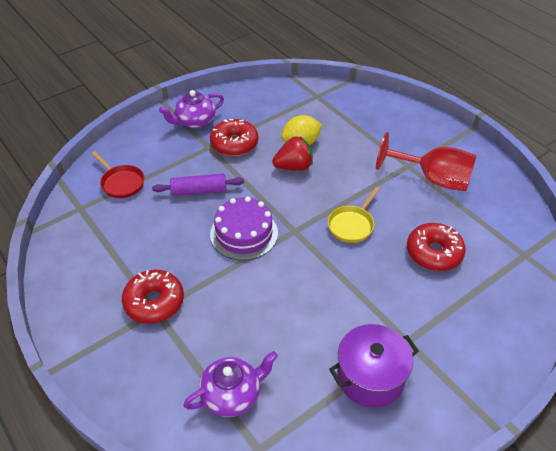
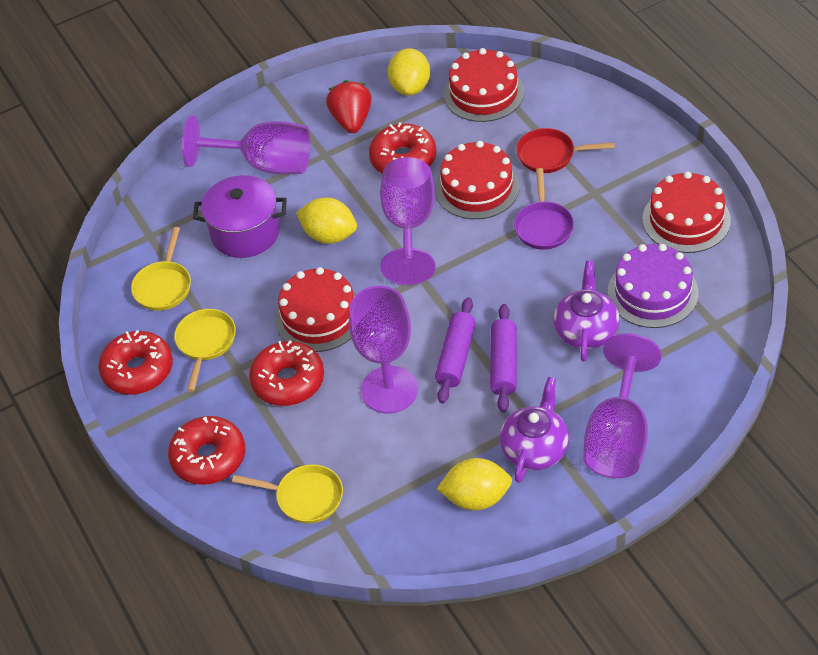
purple goblet: 0 -> 4
purple pan: 0 -> 1
purple rolling pin: 1 -> 2
red cake: 0 -> 4
red donut: 3 -> 4
red goblet: 1 -> 0
yellow lemon: 1 -> 3
yellow pan: 1 -> 3

